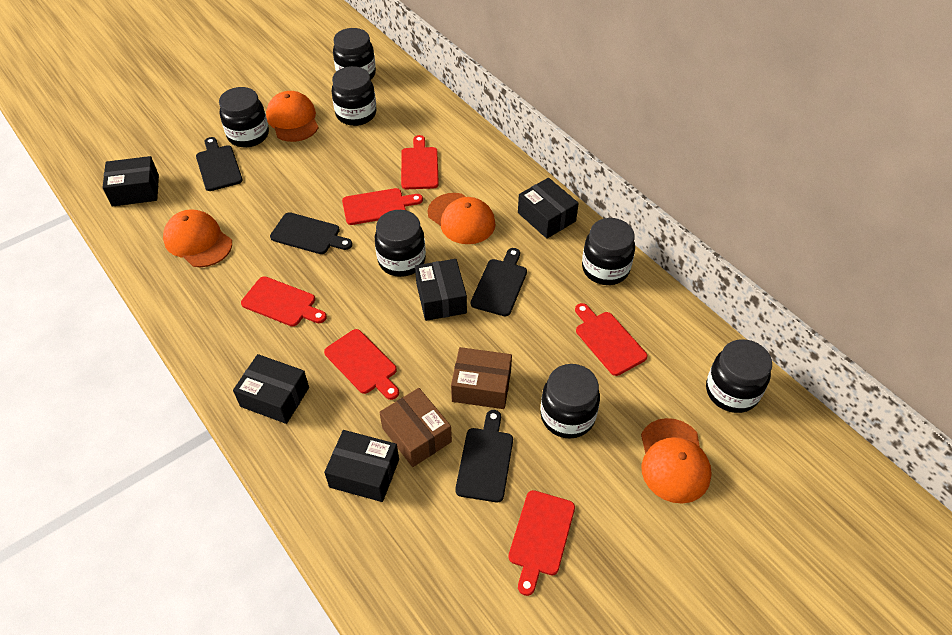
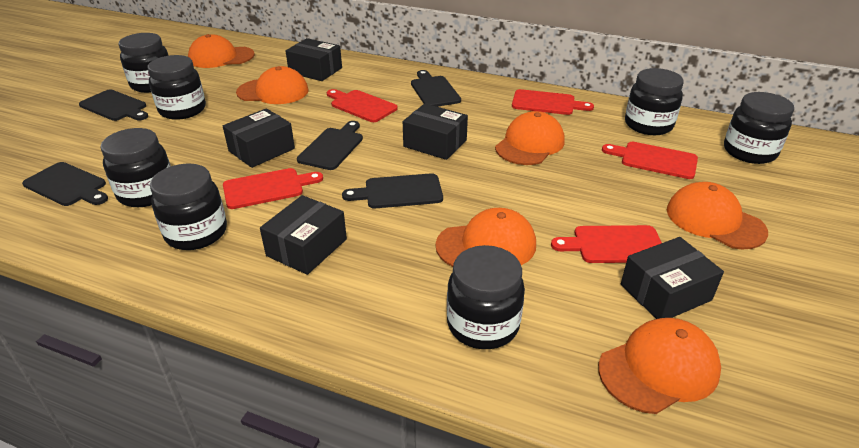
black cutting board: 4 -> 5
brown box: 2 -> 0
orange cap: 4 -> 6
red cutting board: 6 -> 5

